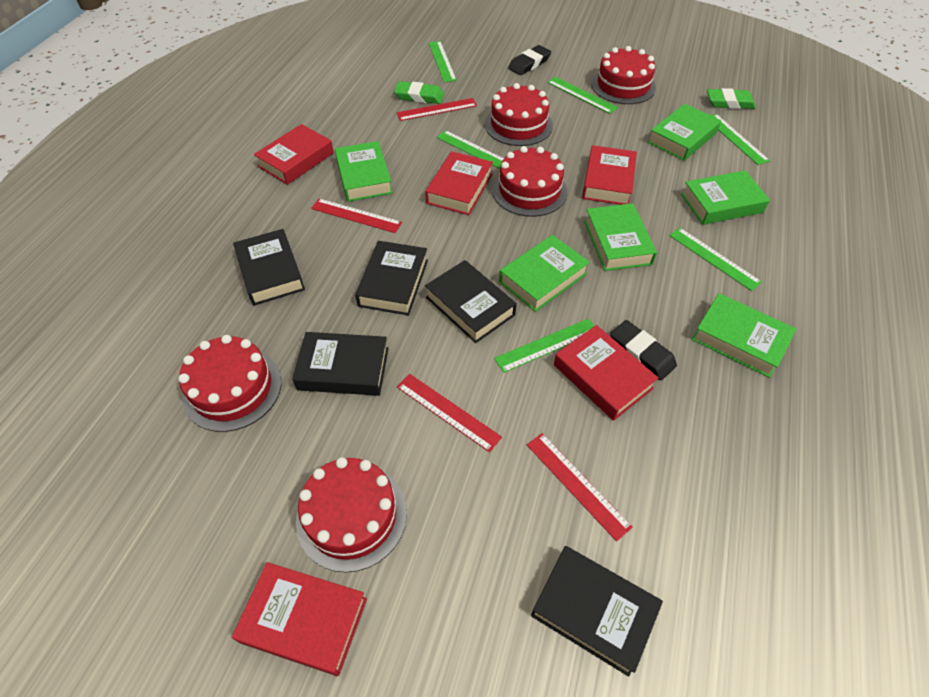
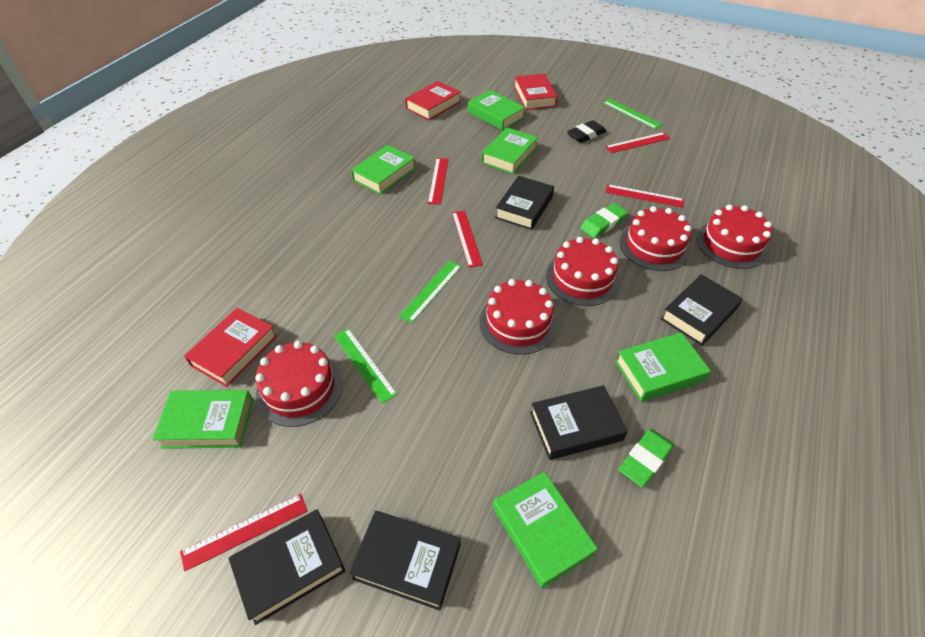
black eraser: 2 -> 1
green ruler: 6 -> 3
red book: 5 -> 3
red ruler: 4 -> 5

